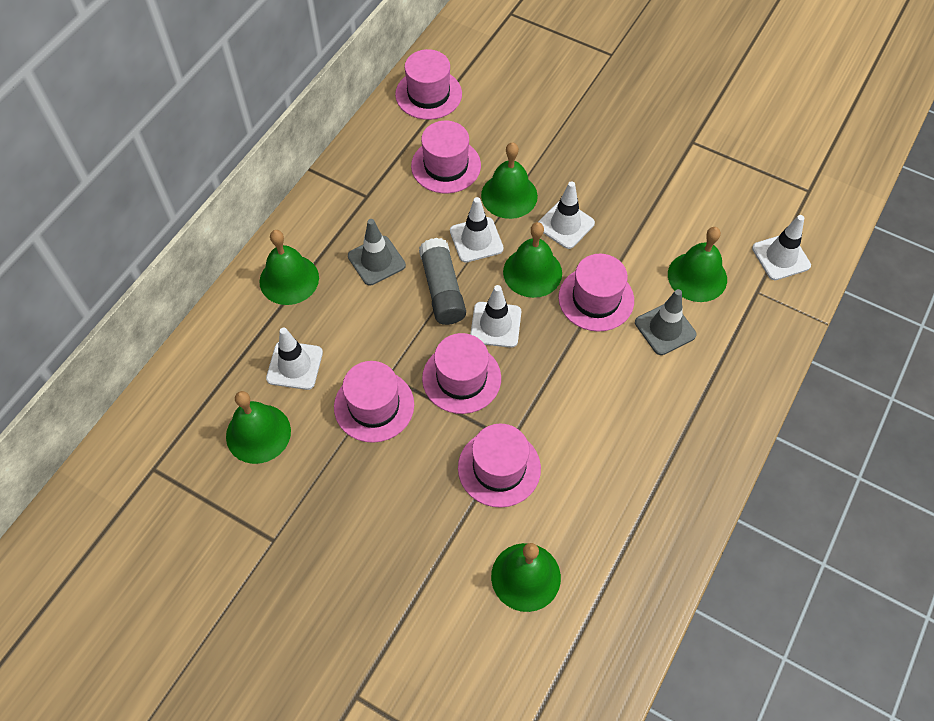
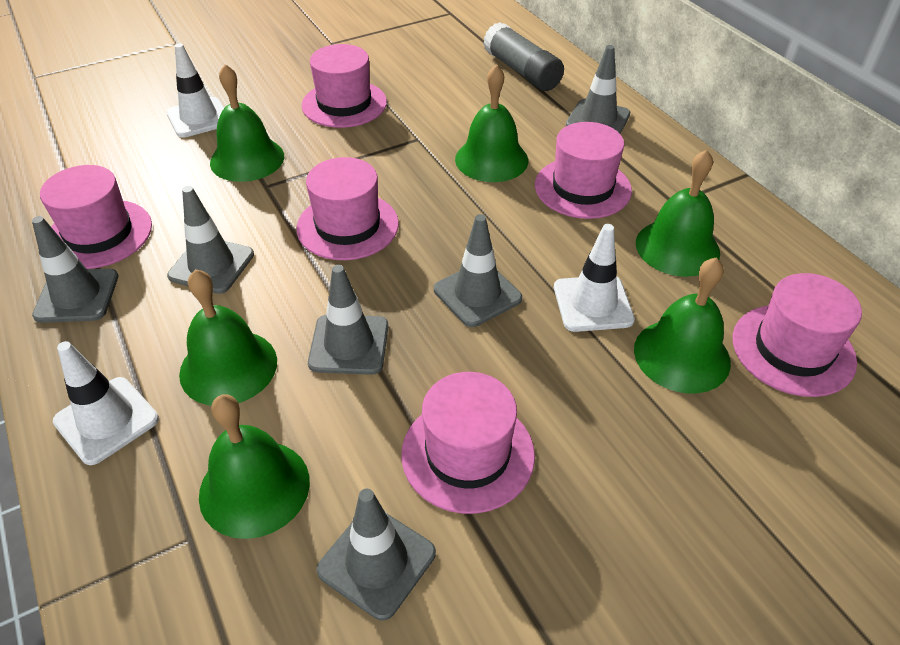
grey traffic cone: 2 -> 6
white traffic cone: 5 -> 3

